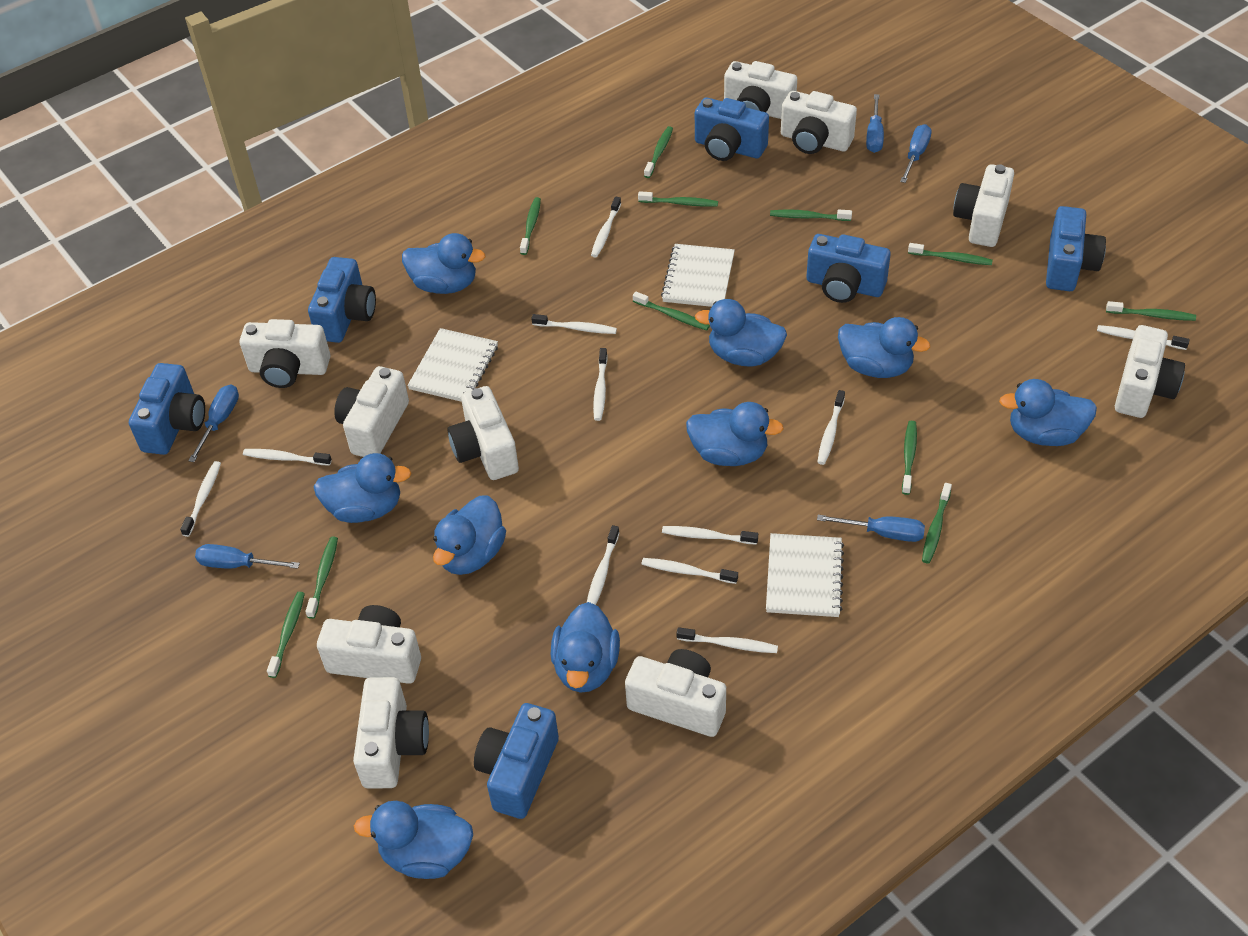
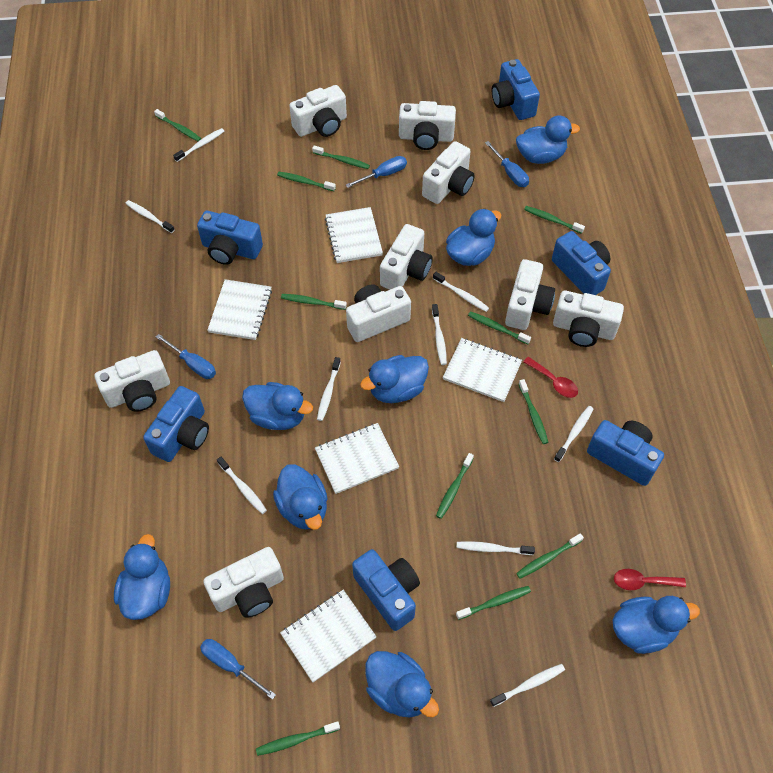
blue duck: 9 -> 8
blue screwdriver: 5 -> 4
red spoon: 0 -> 2
white camera: 10 -> 9
white notebook: 3 -> 5
white toothbrush: 11 -> 9

